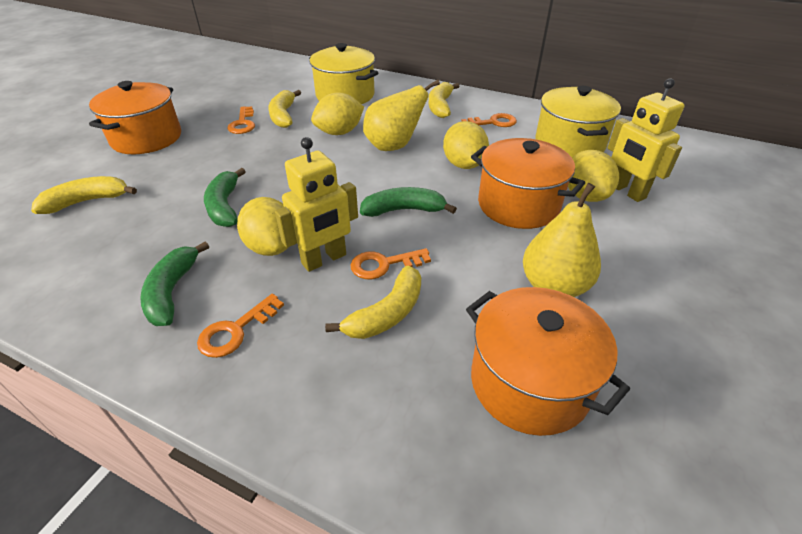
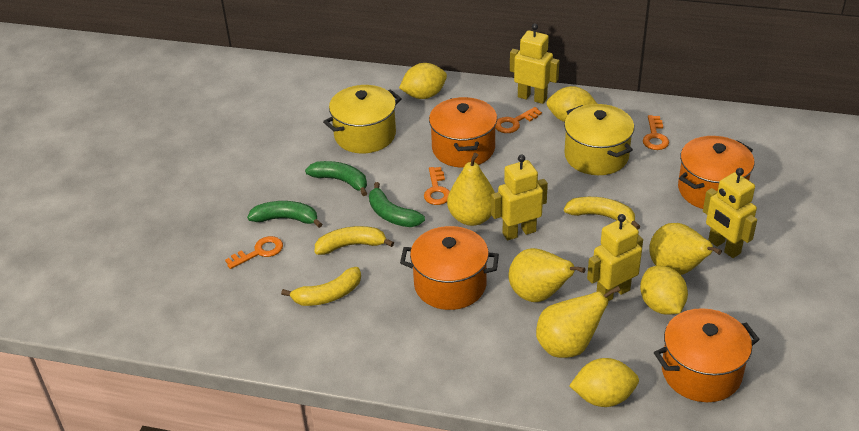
orange pot: 3 -> 4
yellow banana: 4 -> 3
yellow pear: 2 -> 4
yellow robot: 2 -> 4

